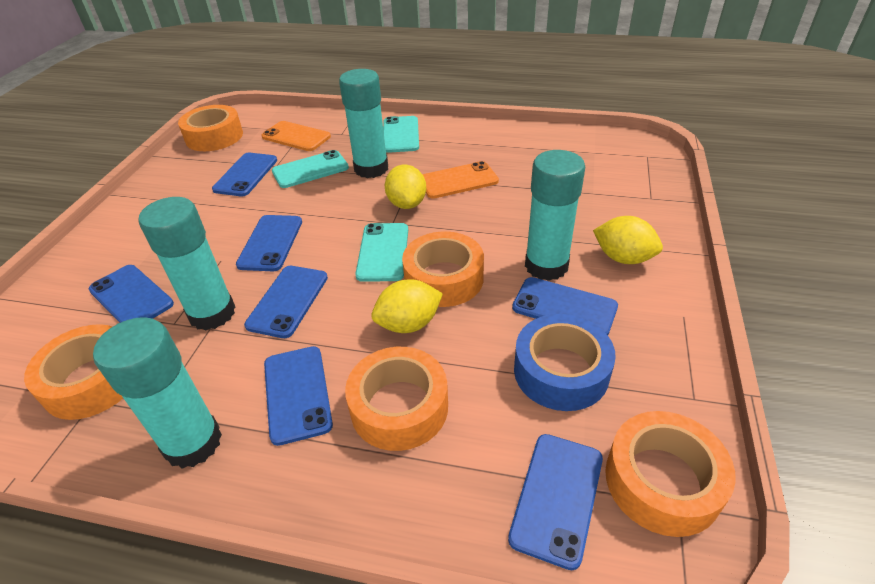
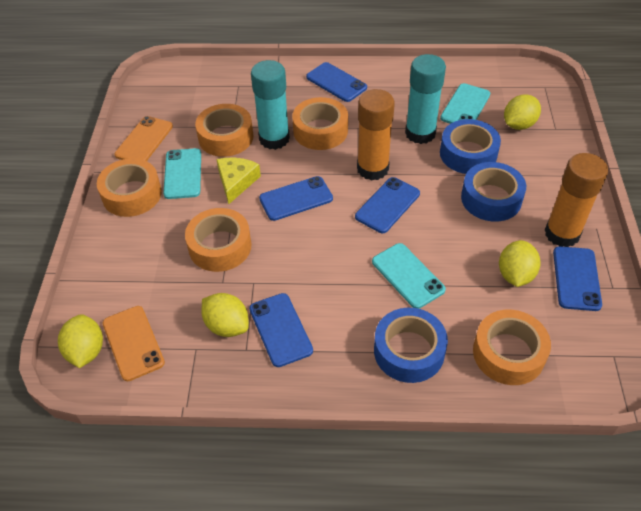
blue phone: 7 -> 5
blue tape: 1 -> 3
orange glue stick: 0 -> 2
turquoise glue stick: 4 -> 2
yellow cheese: 0 -> 1
yellow lemon: 3 -> 4

